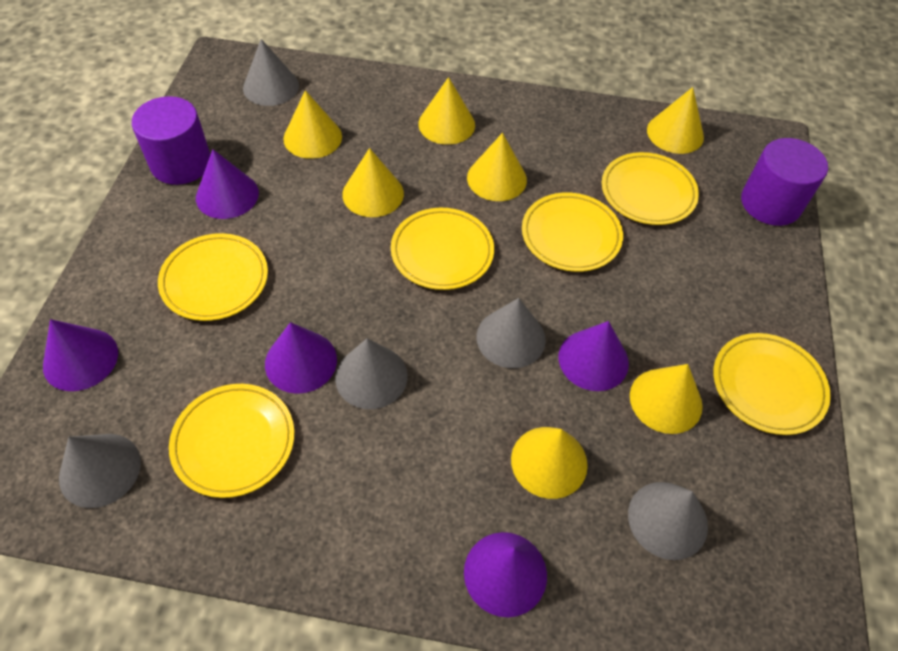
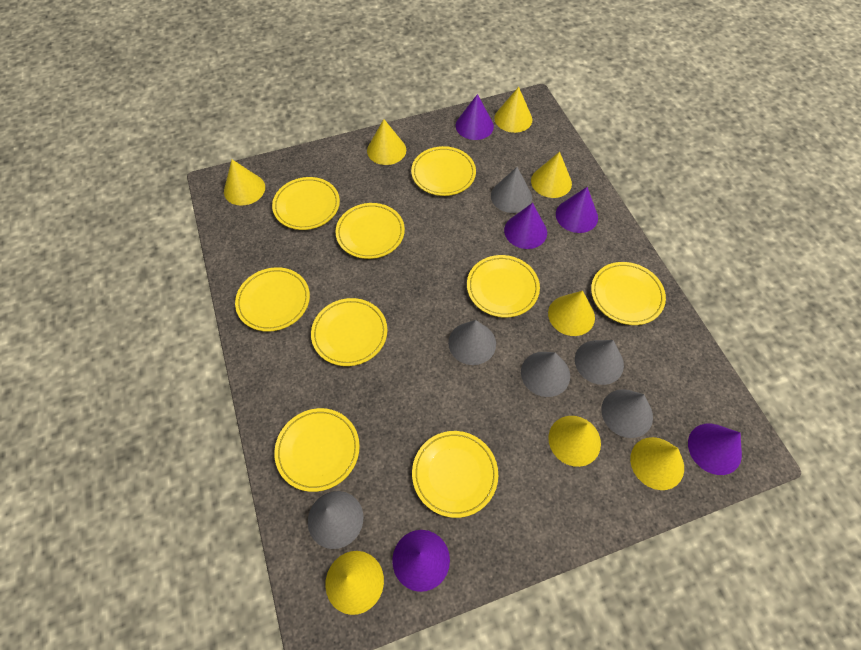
grey cone: 5 -> 6
purple cylinder: 2 -> 0
yellow cone: 7 -> 8
yellow plate: 6 -> 9

